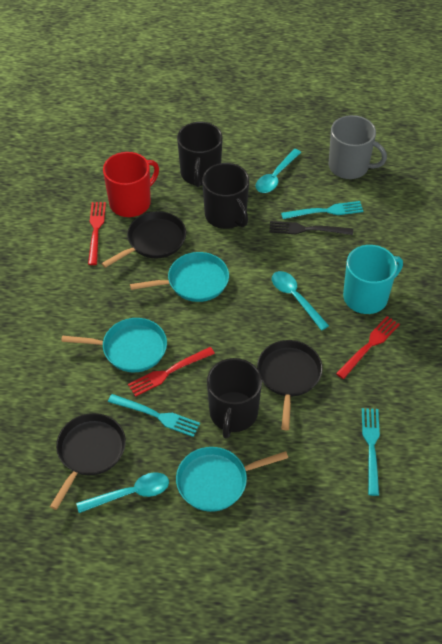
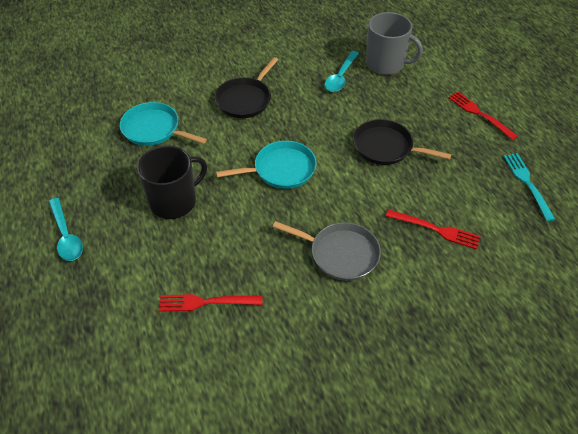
black fork: 1 -> 0
black mug: 3 -> 1
black pan: 3 -> 2
grey pan: 0 -> 1
red mug: 1 -> 0
turquoise fork: 3 -> 1
turquoise mug: 1 -> 0
turquoise pan: 3 -> 2
turquoise spoon: 3 -> 2

